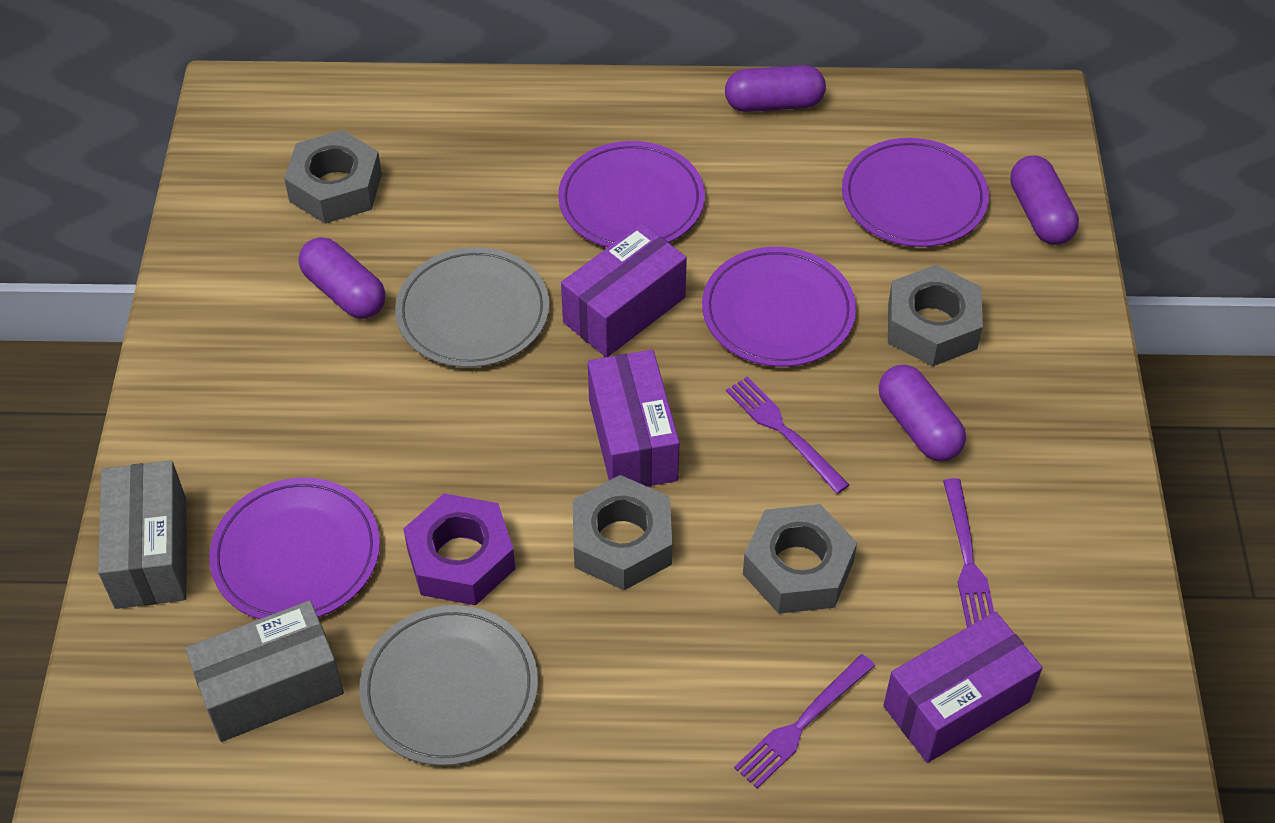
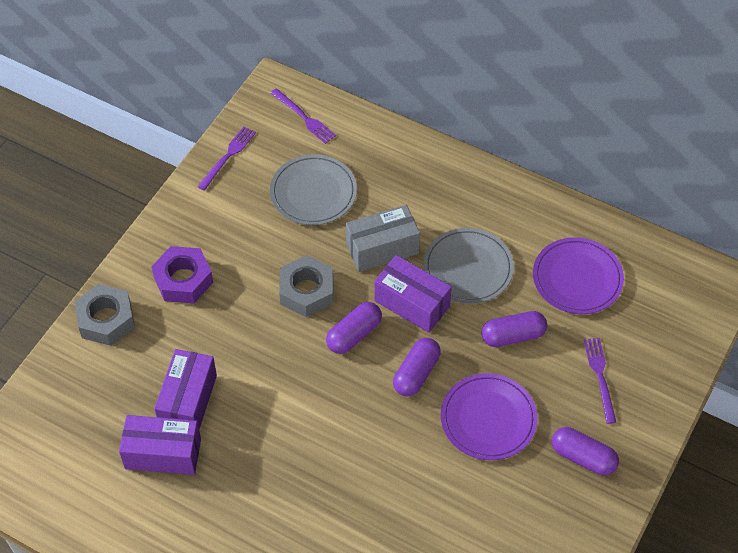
grey box: 2 -> 1
grey nut: 4 -> 2
purple plate: 4 -> 2

